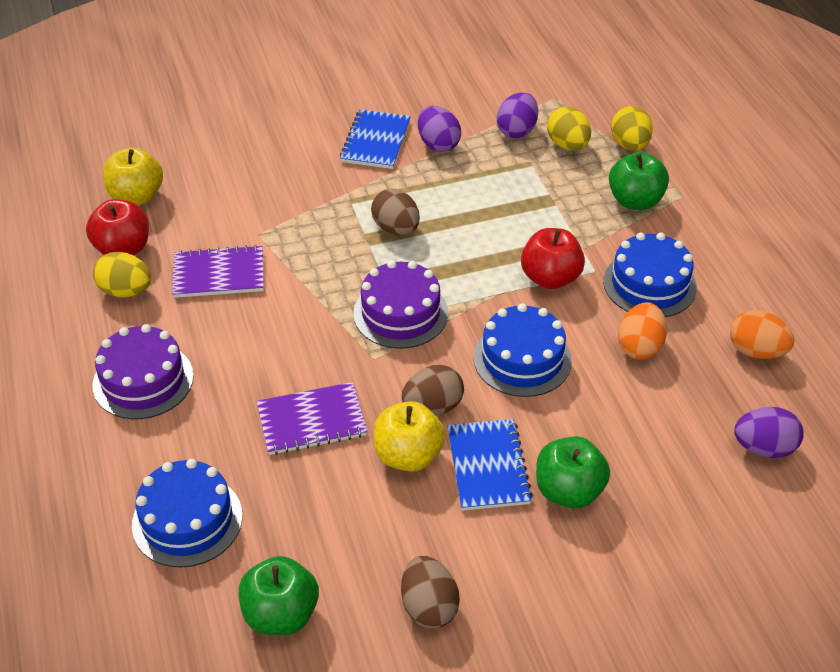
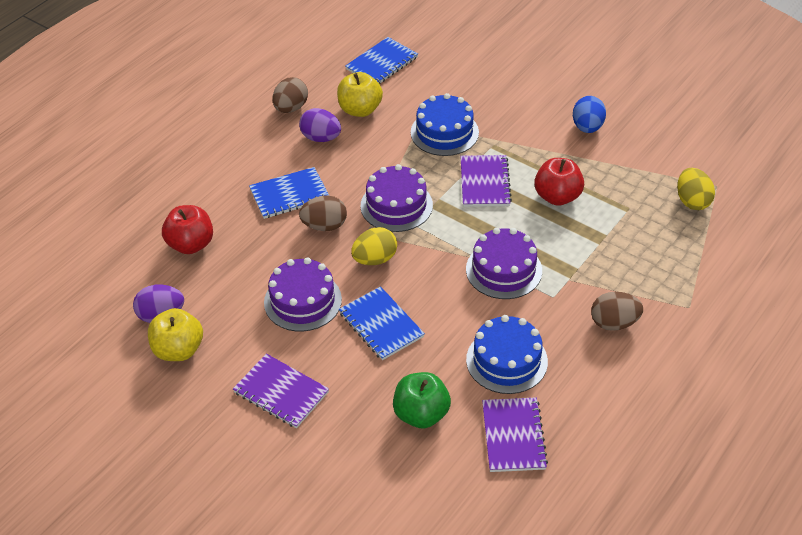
blue cake: 3 -> 2
blue egg: 0 -> 1
blue notebook: 2 -> 3
green apple: 3 -> 1
orange egg: 2 -> 0
purple cake: 2 -> 3
purple egg: 3 -> 2
purple notebook: 2 -> 3
yellow egg: 3 -> 2

